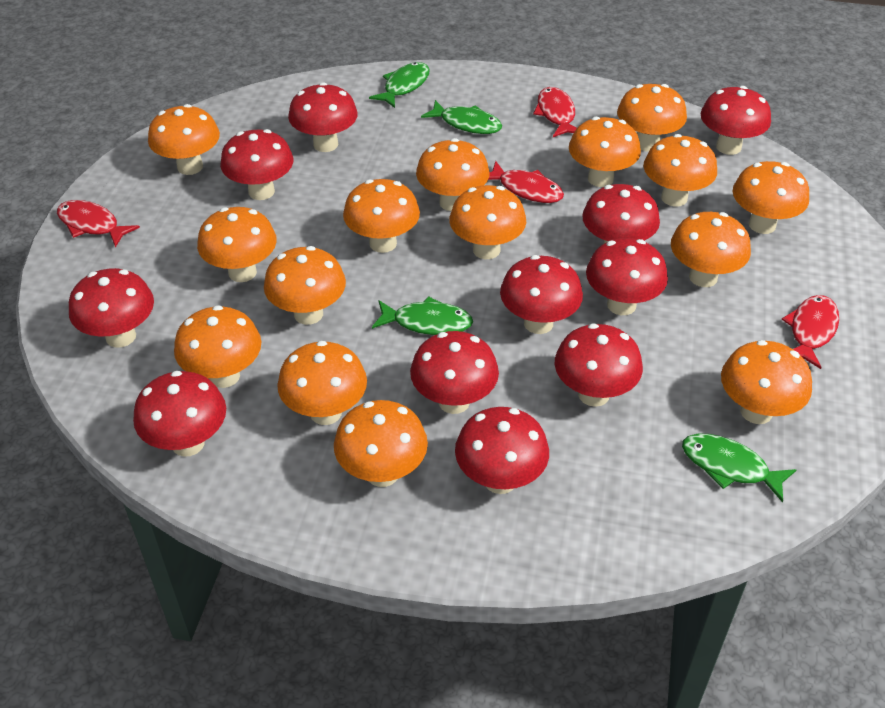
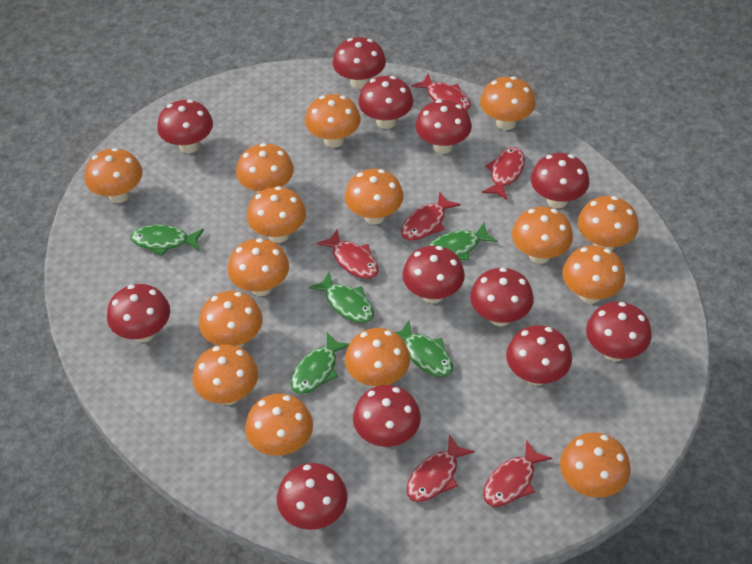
green fish: 4 -> 5
red fish: 4 -> 6
red mushroom: 11 -> 12

